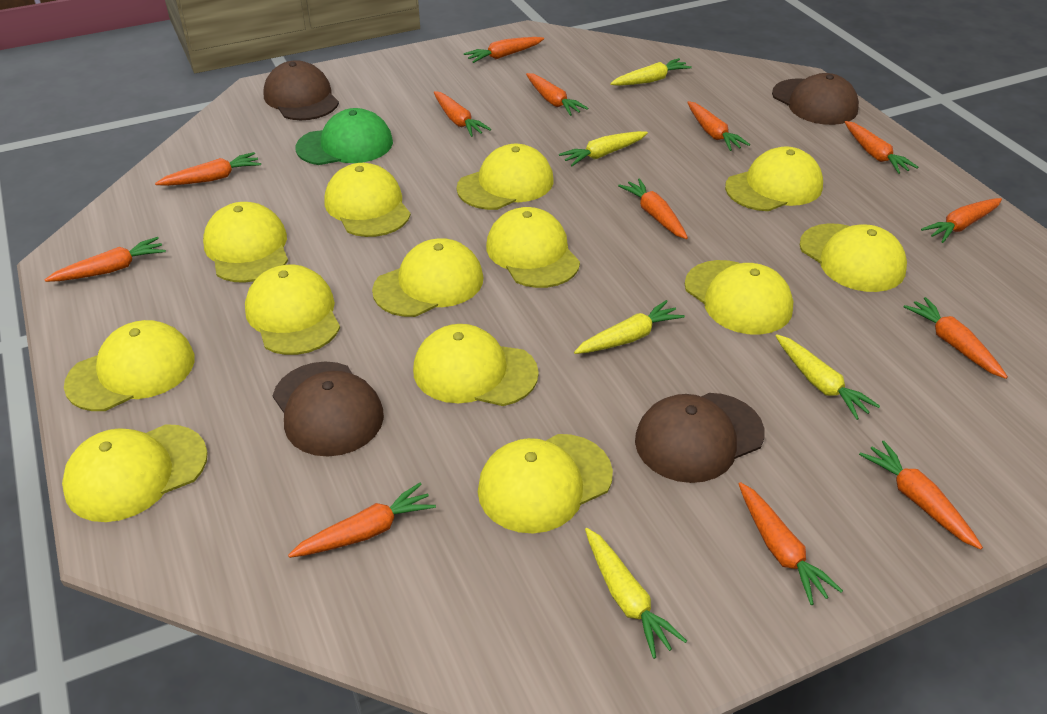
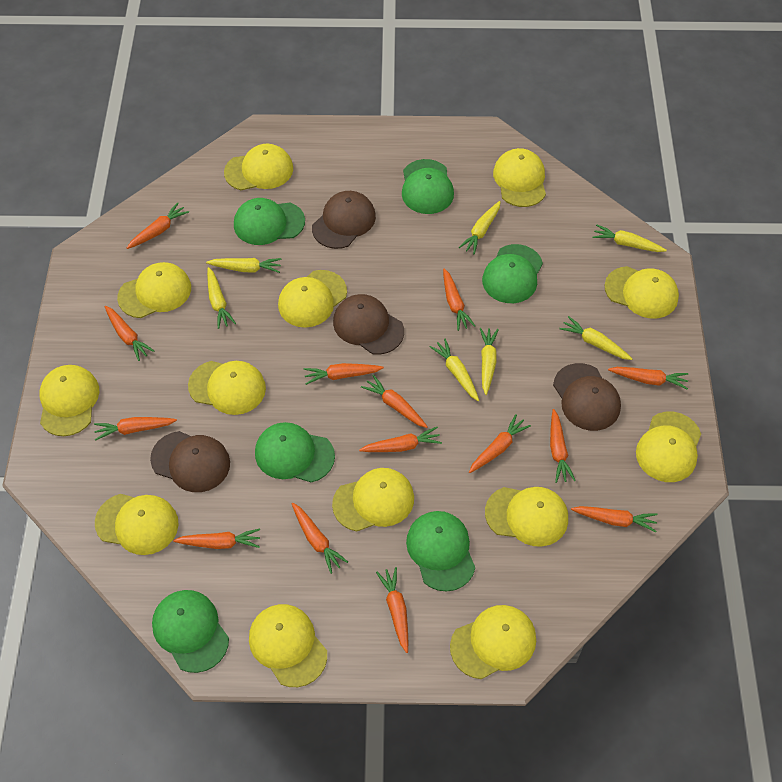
green cap: 1 -> 6
orange carrot: 13 -> 14
yellow carrot: 5 -> 7

